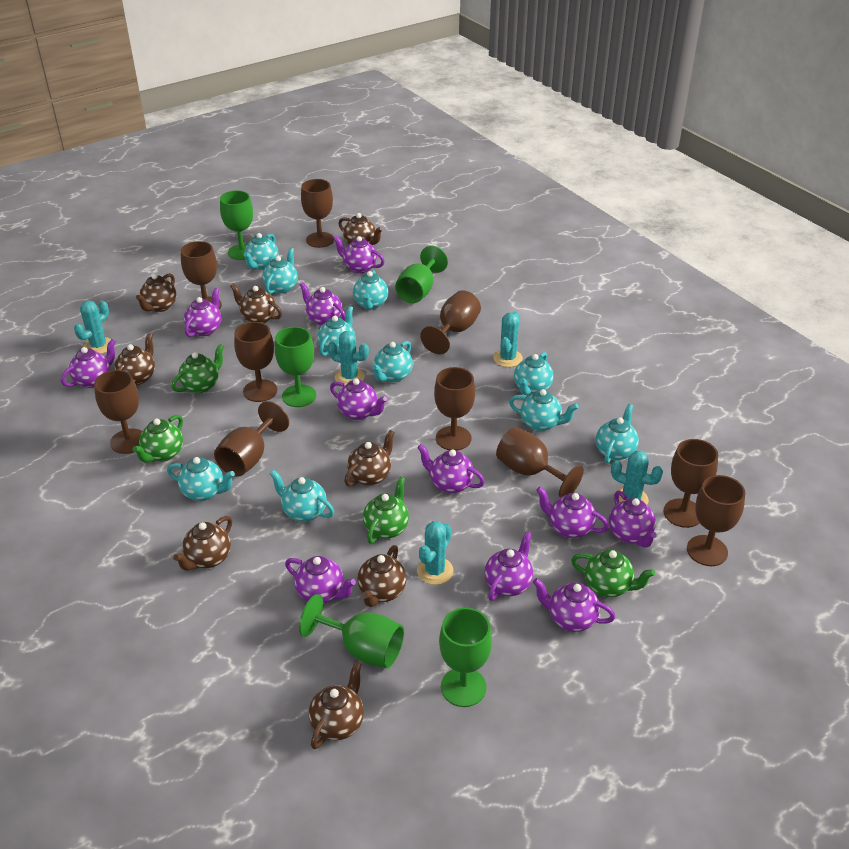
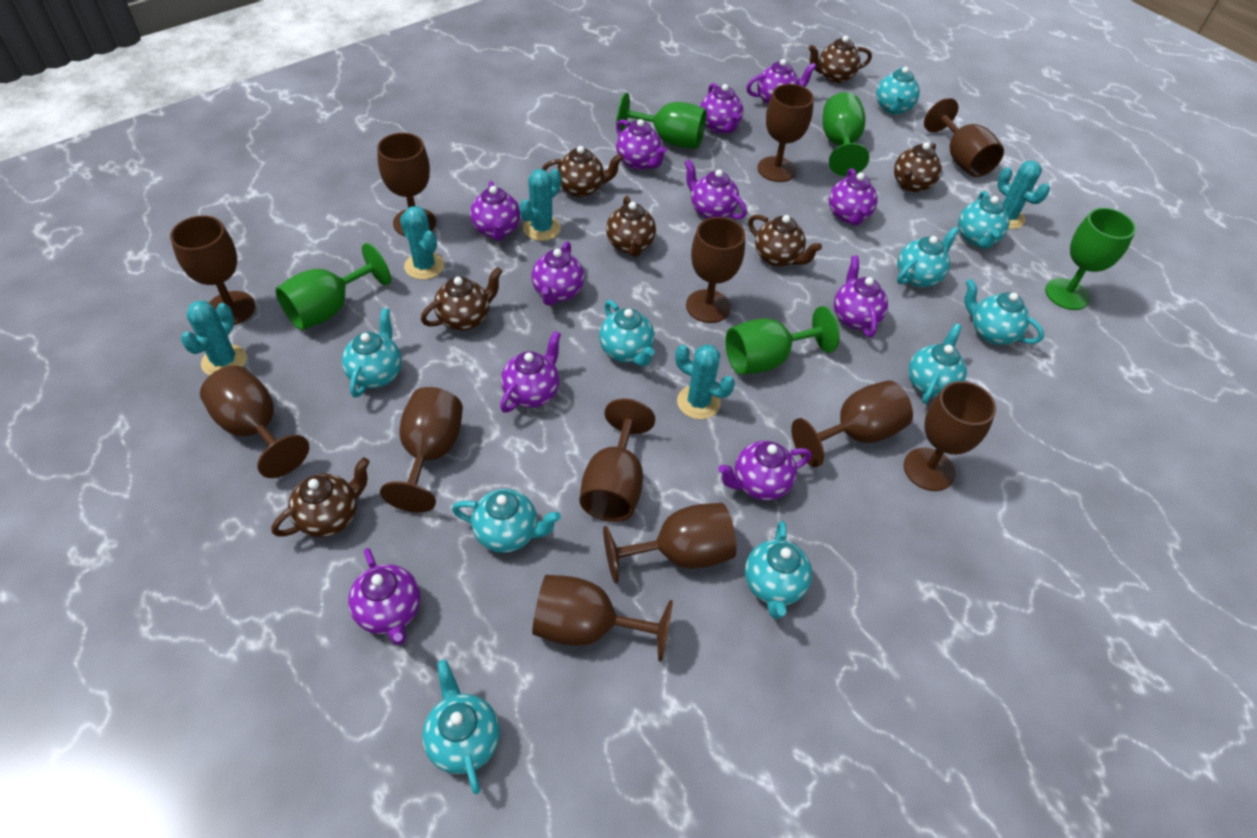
brown goblet: 10 -> 12
brown teapot: 8 -> 7
green teapot: 4 -> 0

